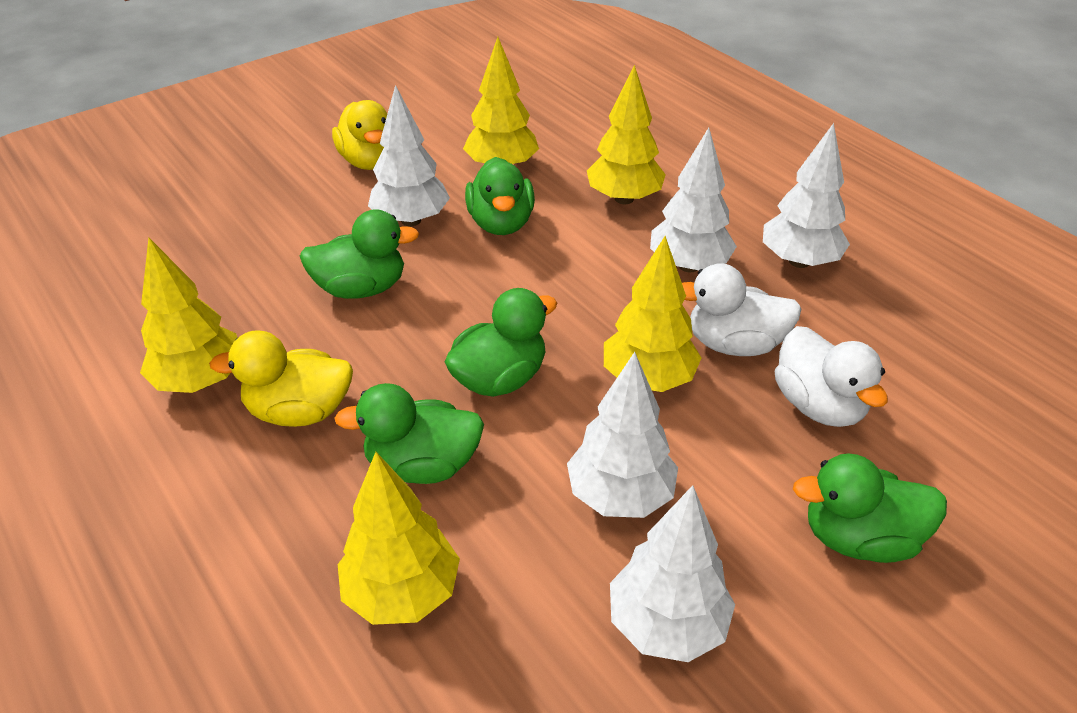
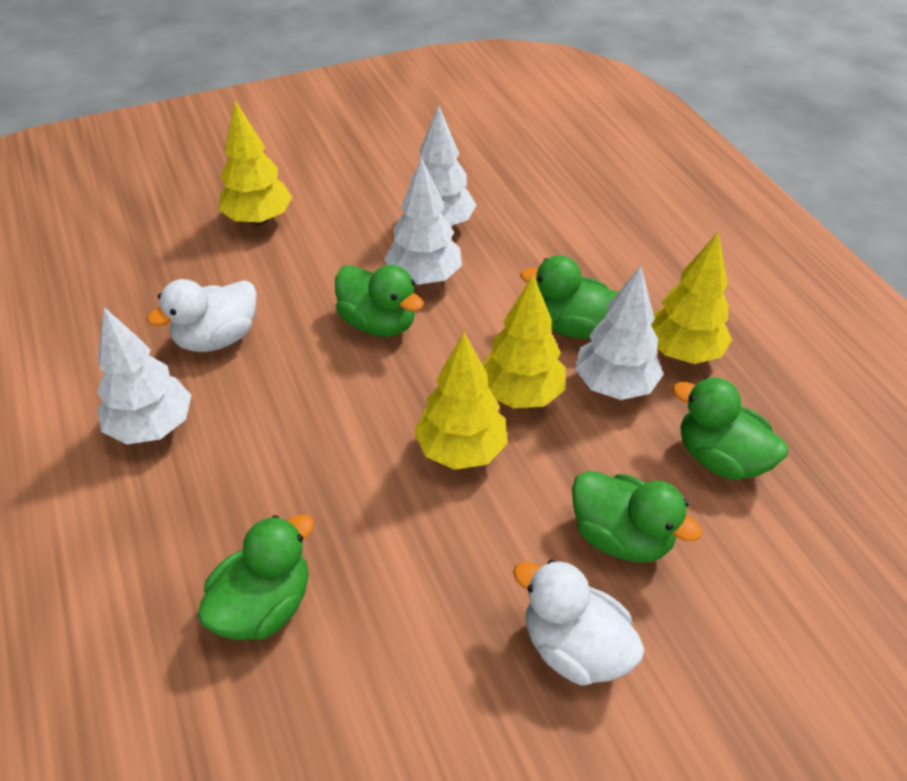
white tree: 5 -> 4
yellow duck: 2 -> 0
yellow tree: 5 -> 4

